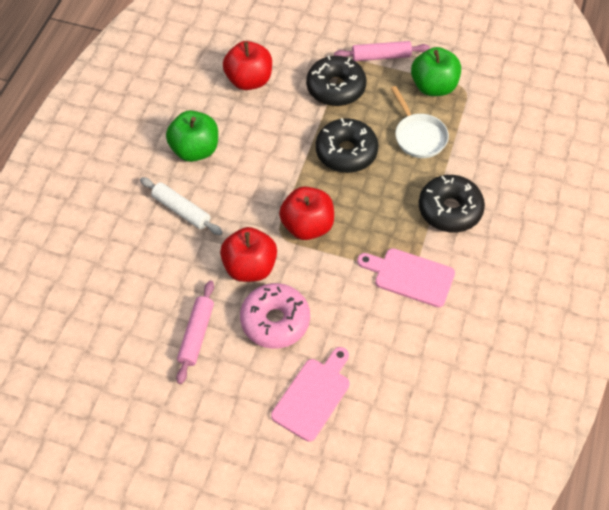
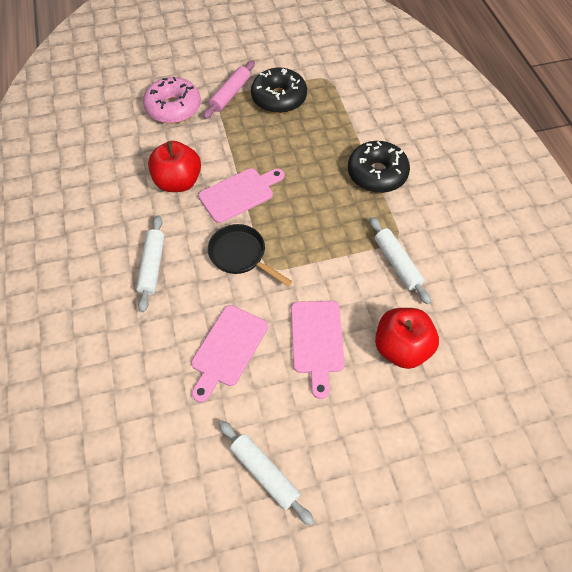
black donut: 3 -> 2
black pan: 0 -> 1
green apple: 2 -> 0
pink cutting board: 2 -> 3
pink rolling pin: 2 -> 1
red apple: 3 -> 2
white pan: 1 -> 0
white rolling pin: 1 -> 3

